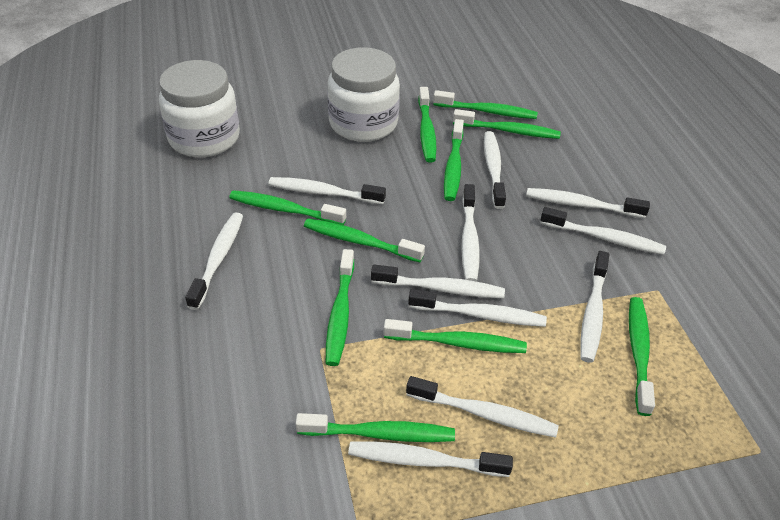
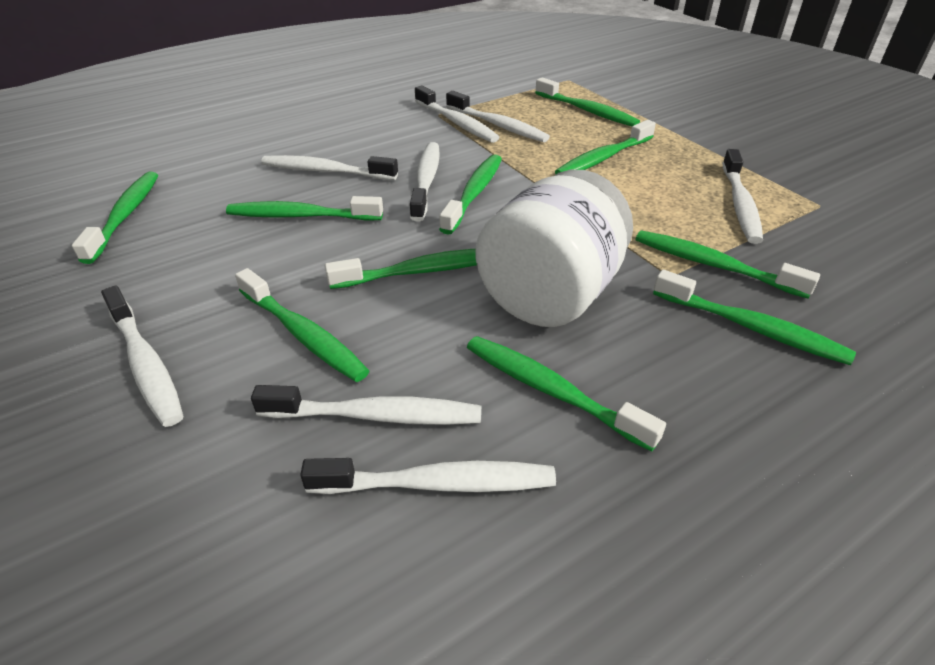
white jar: 2 -> 1
white toothbrush: 11 -> 8

